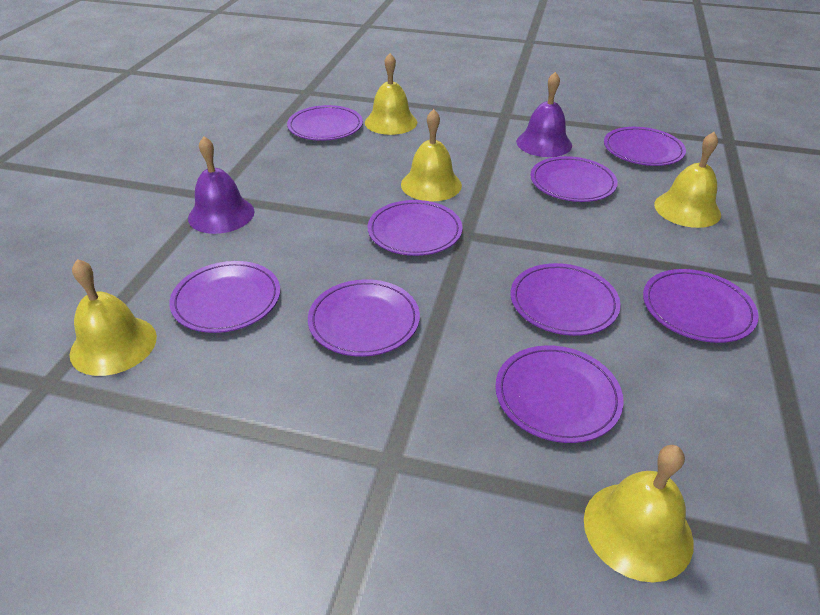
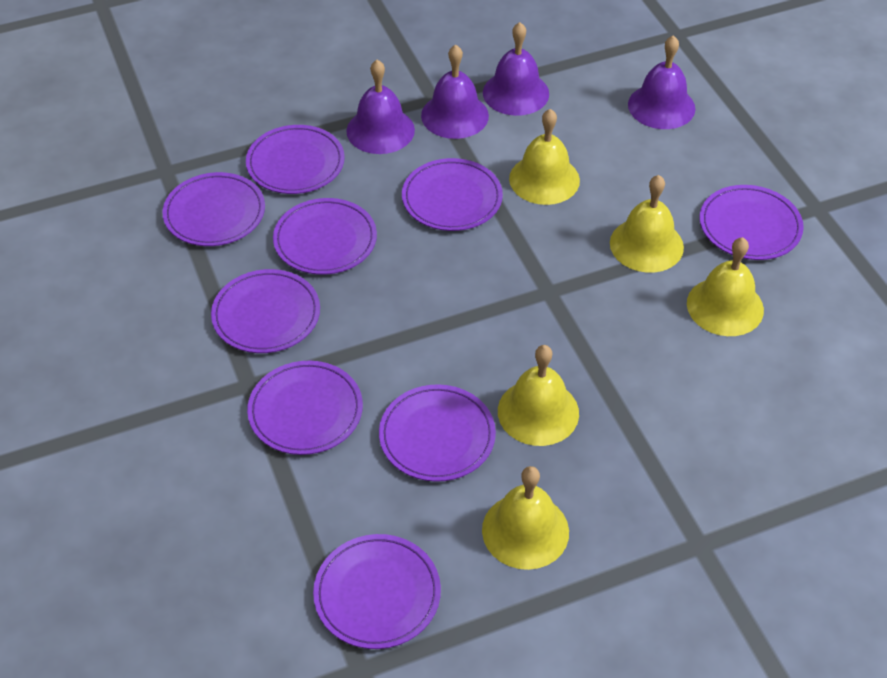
purple bell: 2 -> 4

